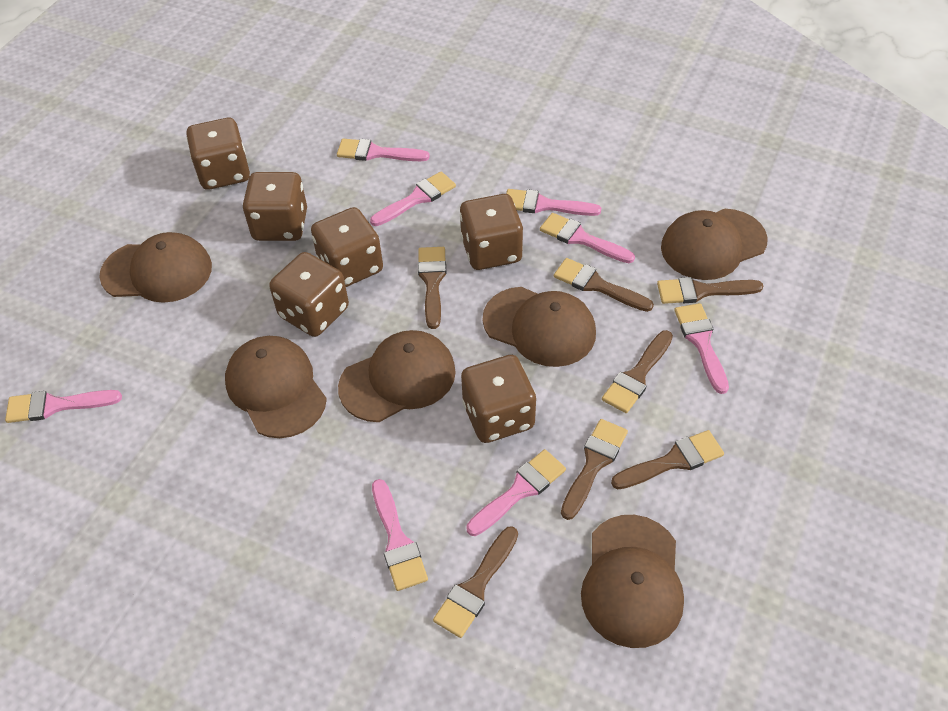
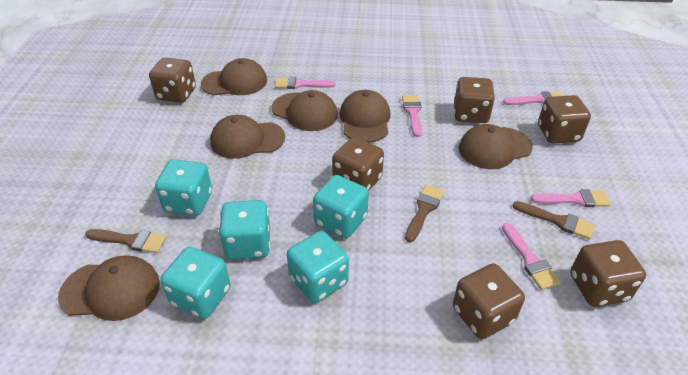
brown brush: 7 -> 3
pink brush: 8 -> 5
turquoise dice: 0 -> 5

